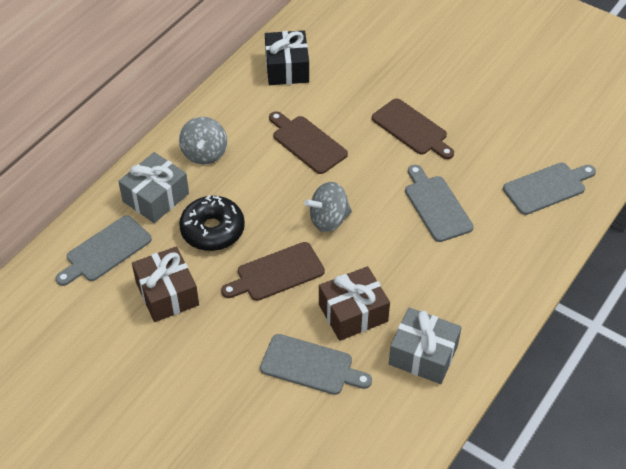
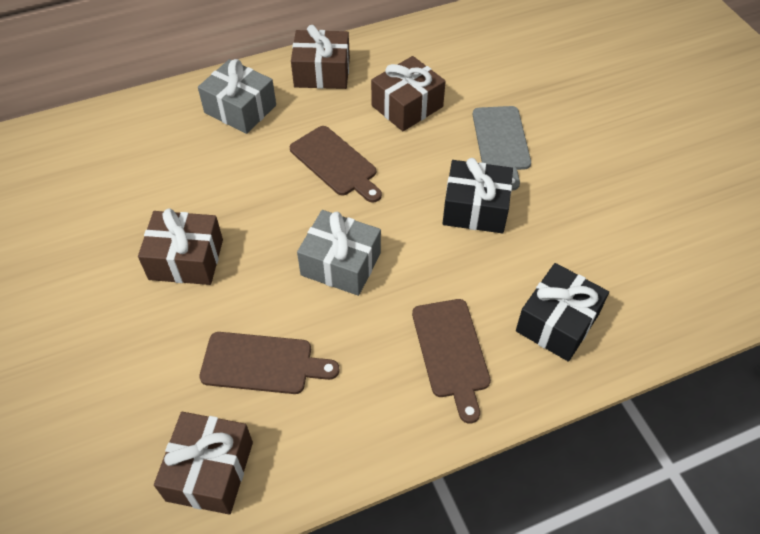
black donut: 1 -> 0
black gift: 1 -> 2
brown gift: 2 -> 4
grey cutting board: 4 -> 1
grey spinning top: 2 -> 0

